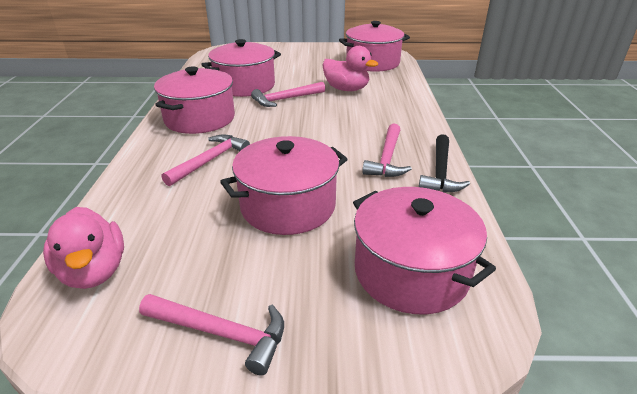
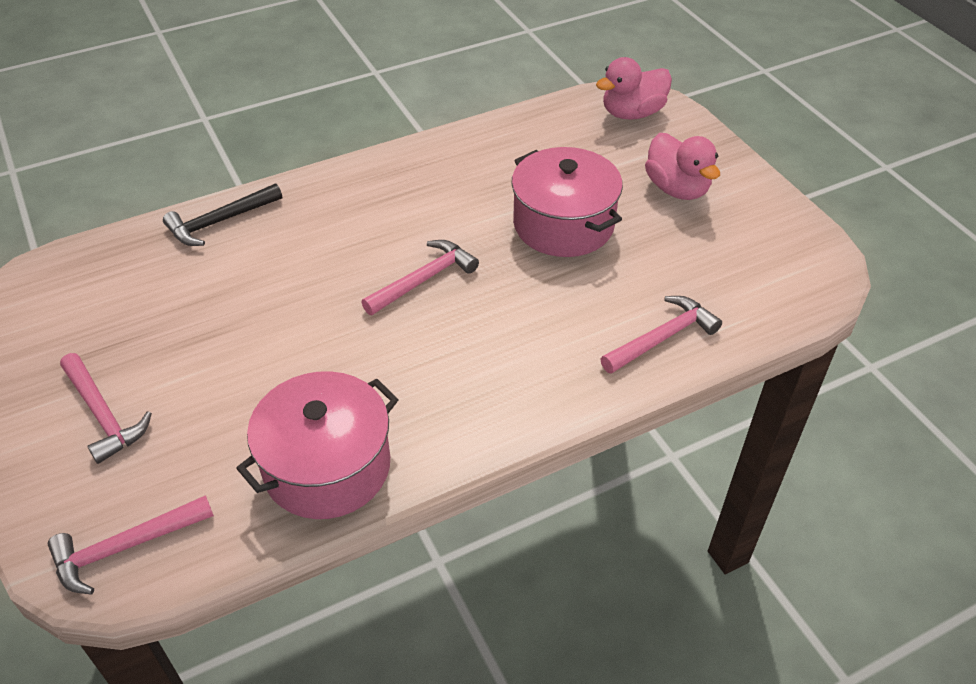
pink pot: 5 -> 2

